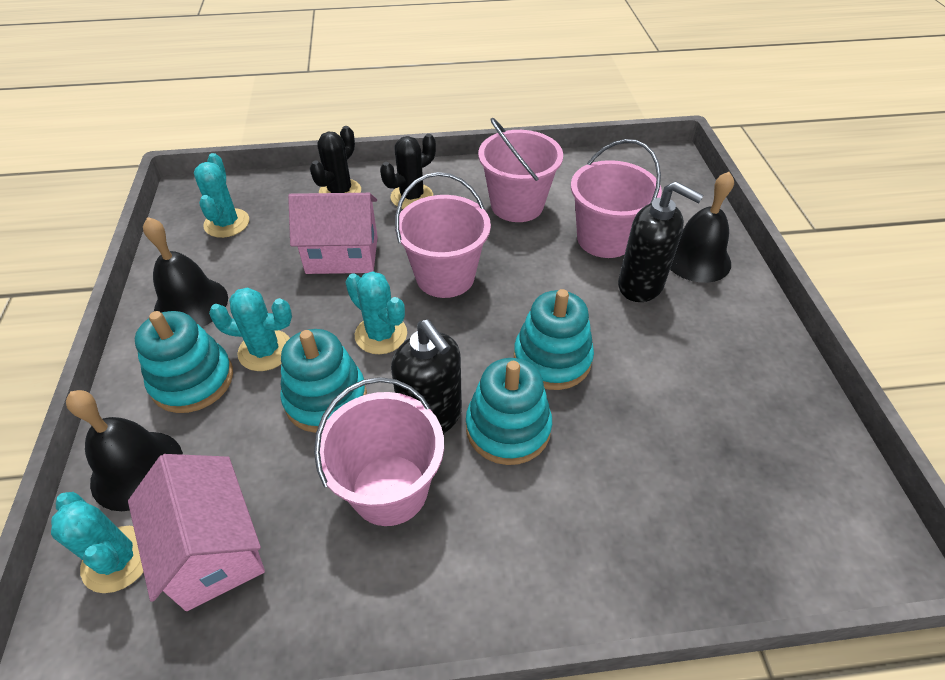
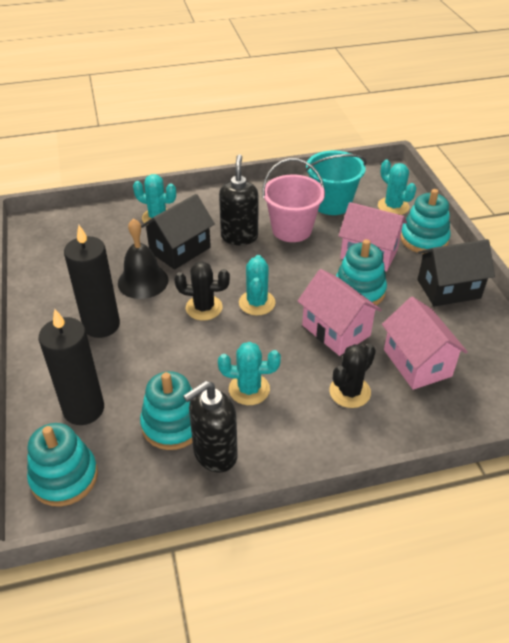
black bell: 3 -> 1
black candle: 0 -> 2
black house: 0 -> 2
pink bucket: 4 -> 1
pink house: 2 -> 3
turquoise bucket: 0 -> 1

